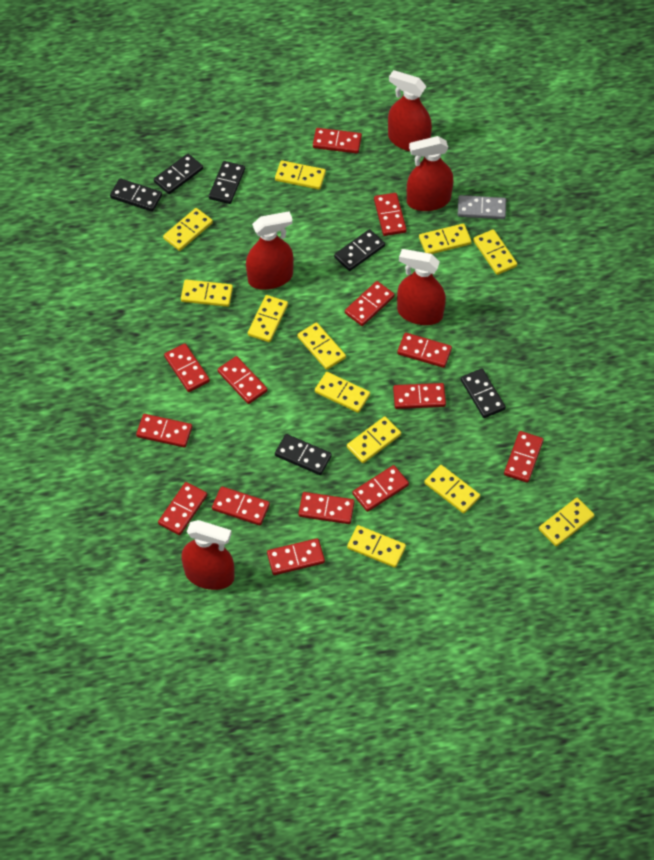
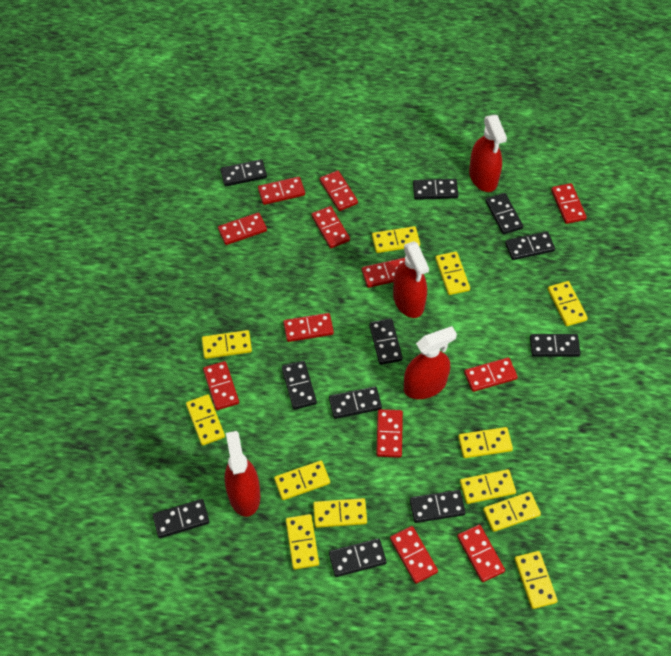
black domino: 6 -> 11
grey domino: 1 -> 0
red domino: 14 -> 12
red spray bottle: 5 -> 4

